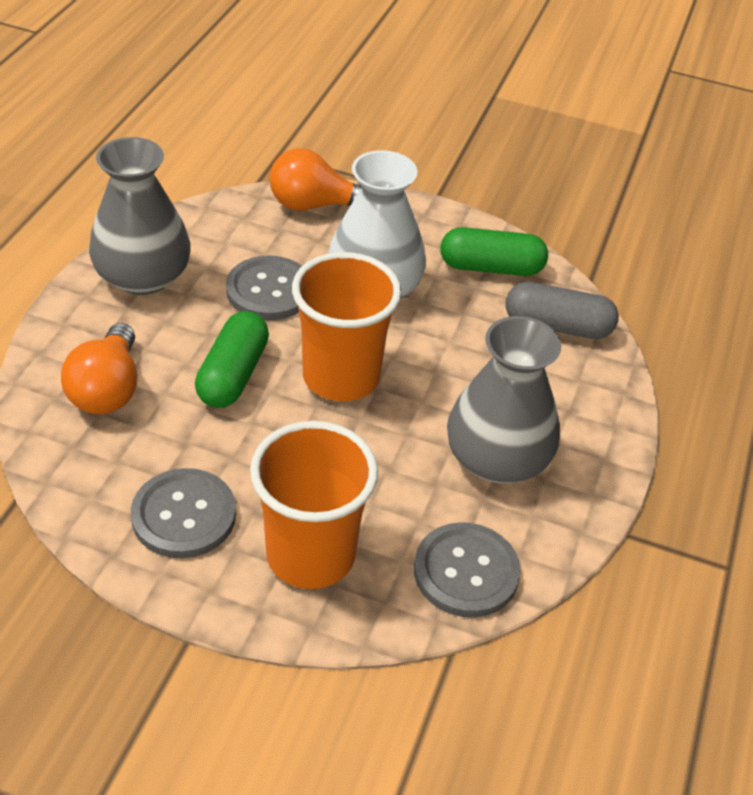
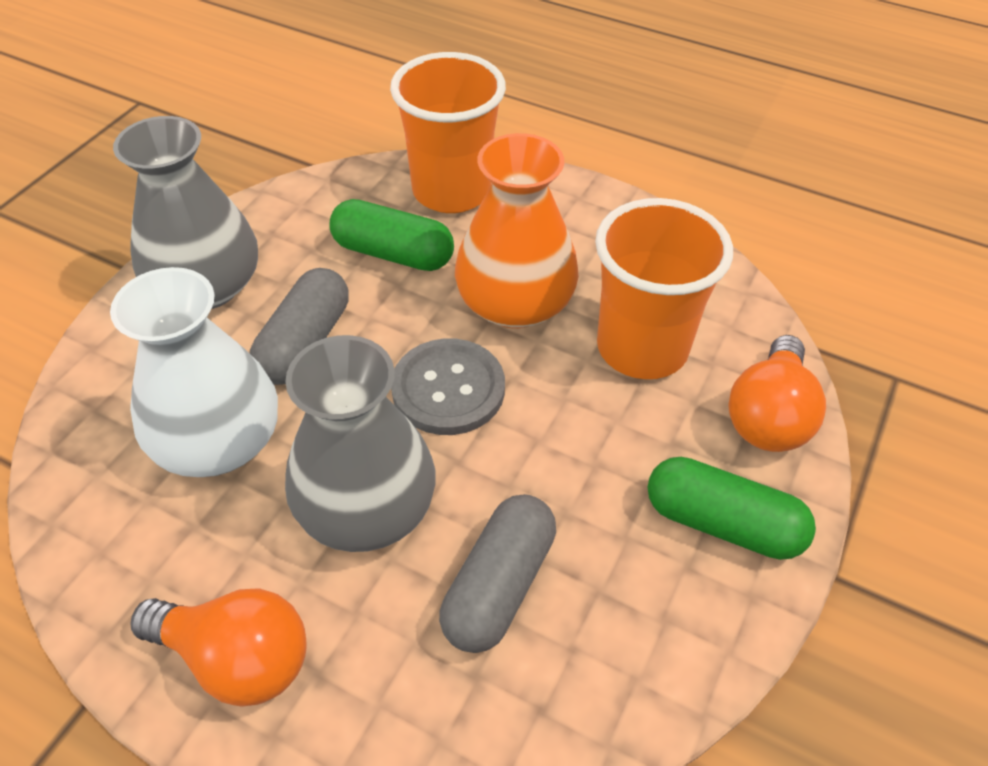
grey button: 3 -> 1
grey capsule: 1 -> 2
orange vase: 0 -> 1

